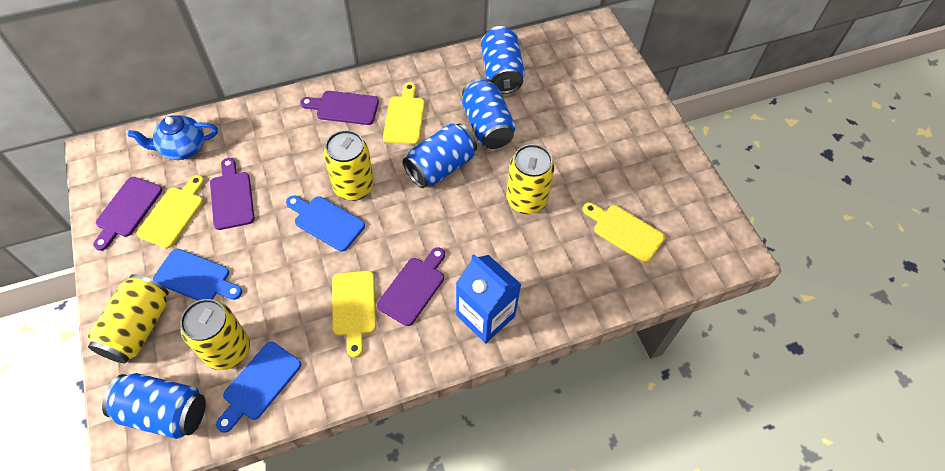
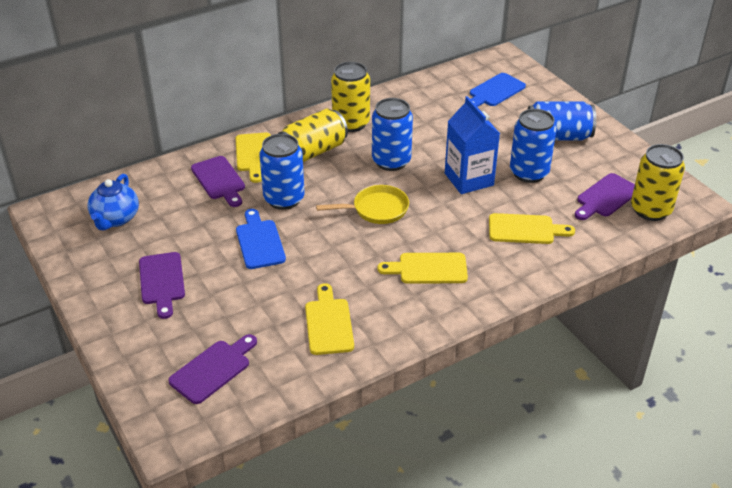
blue cutting board: 3 -> 2
yellow can: 4 -> 3
yellow pan: 0 -> 1

